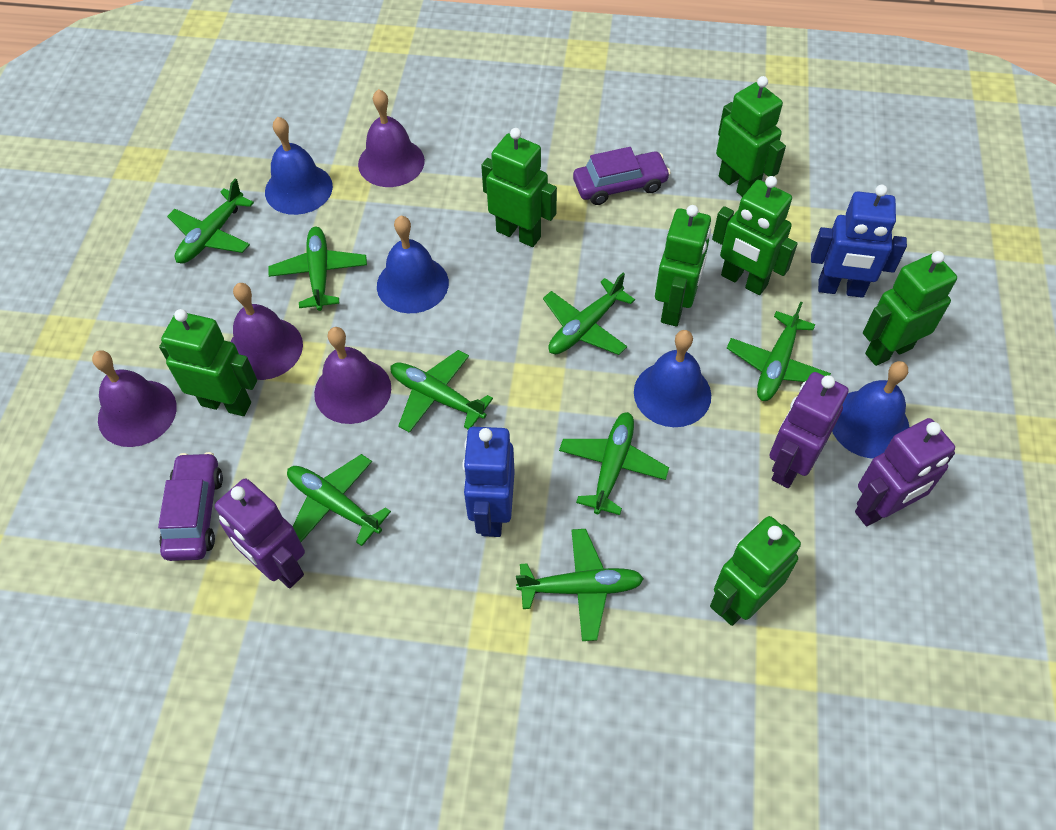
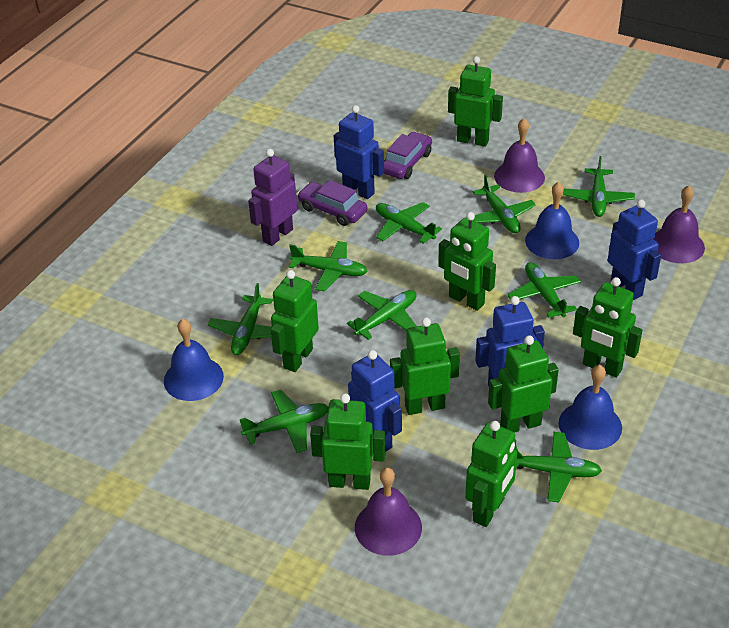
blue bell: 4 -> 3
blue robot: 2 -> 4
green plane: 8 -> 9
green robot: 7 -> 8
purple bell: 4 -> 3
purple robot: 3 -> 1

